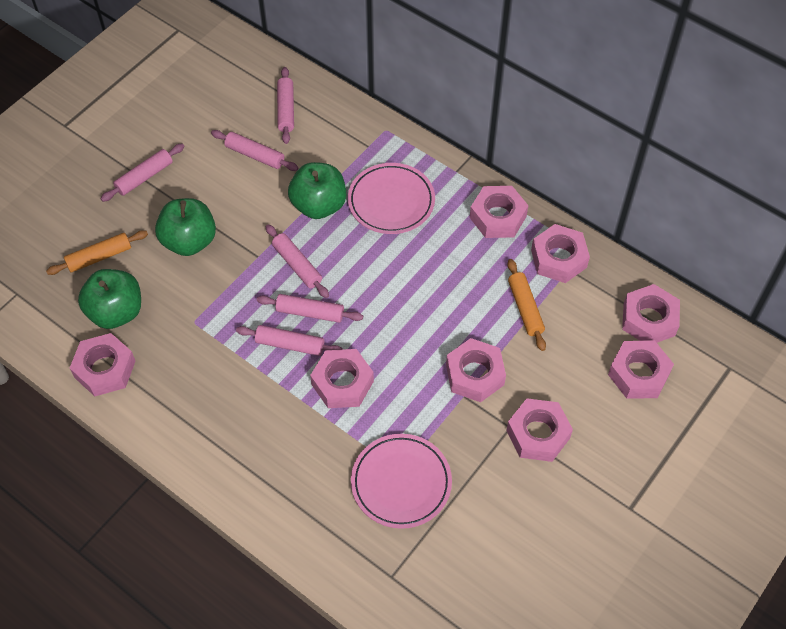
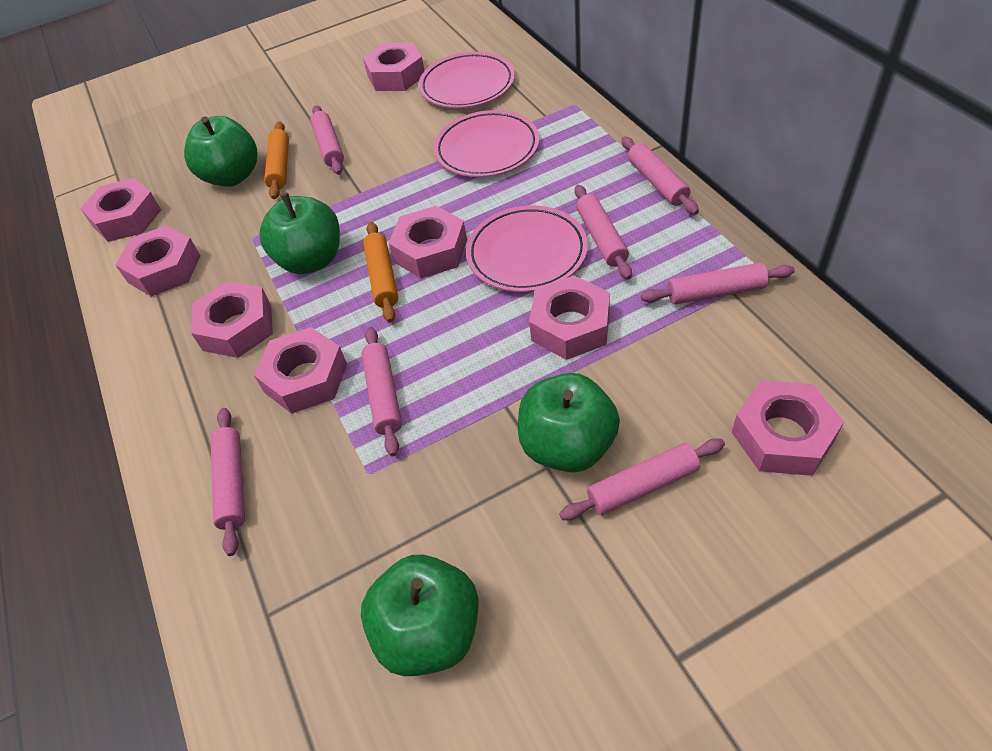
green apple: 3 -> 4
pink plate: 2 -> 3
pink rolling pin: 6 -> 7

